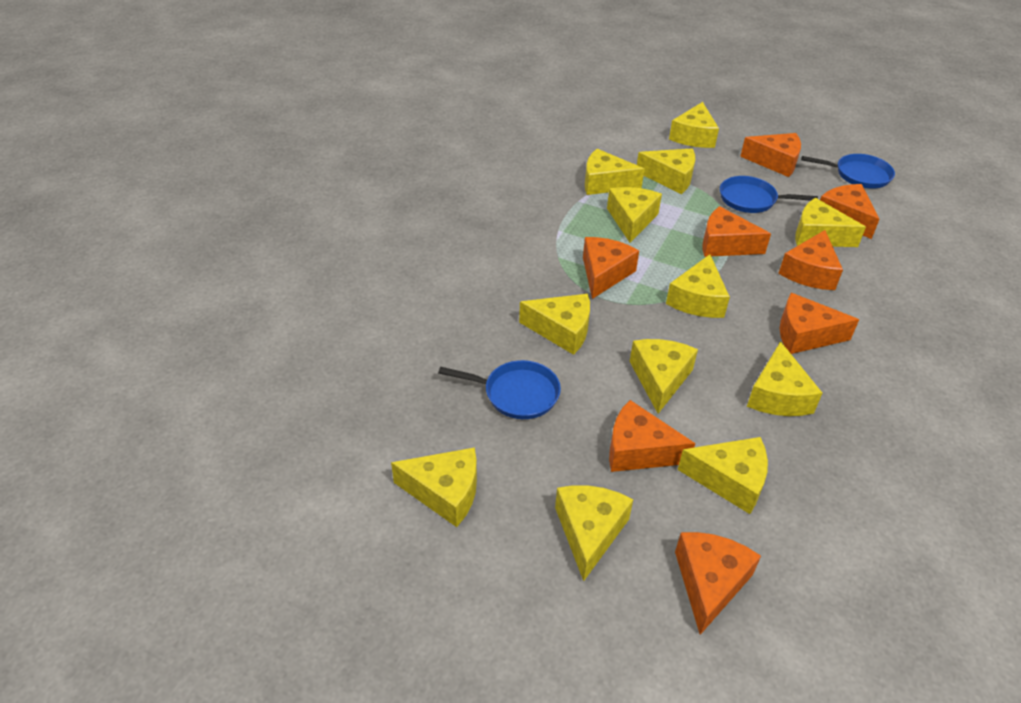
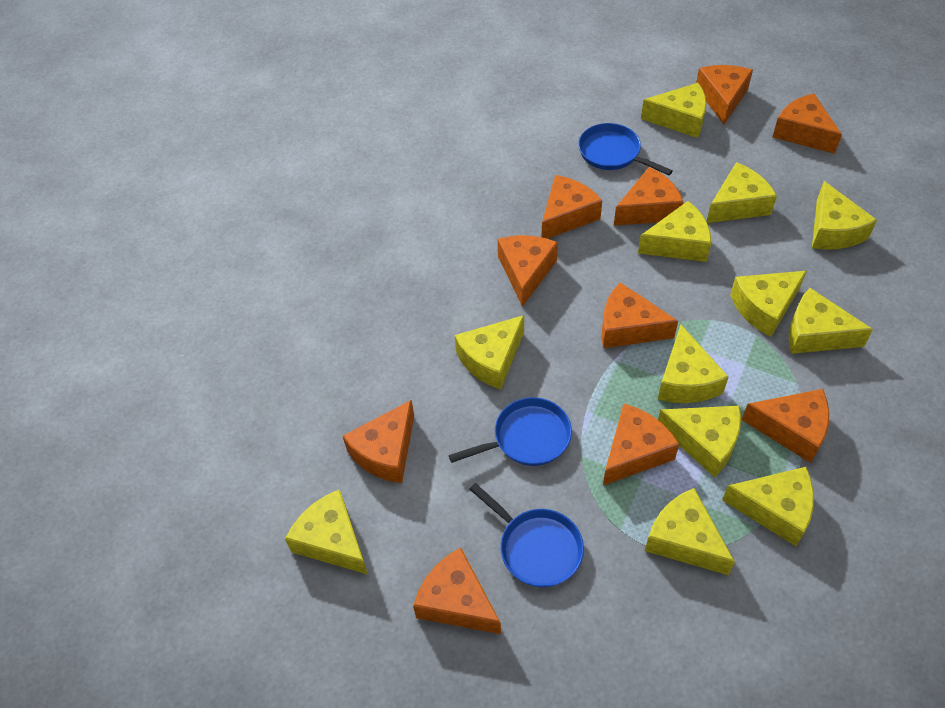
orange cheese: 8 -> 10

